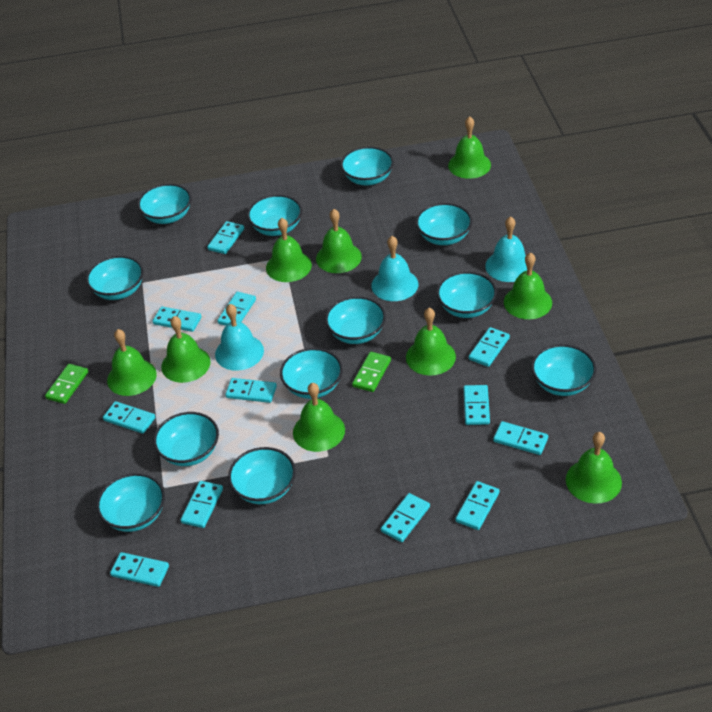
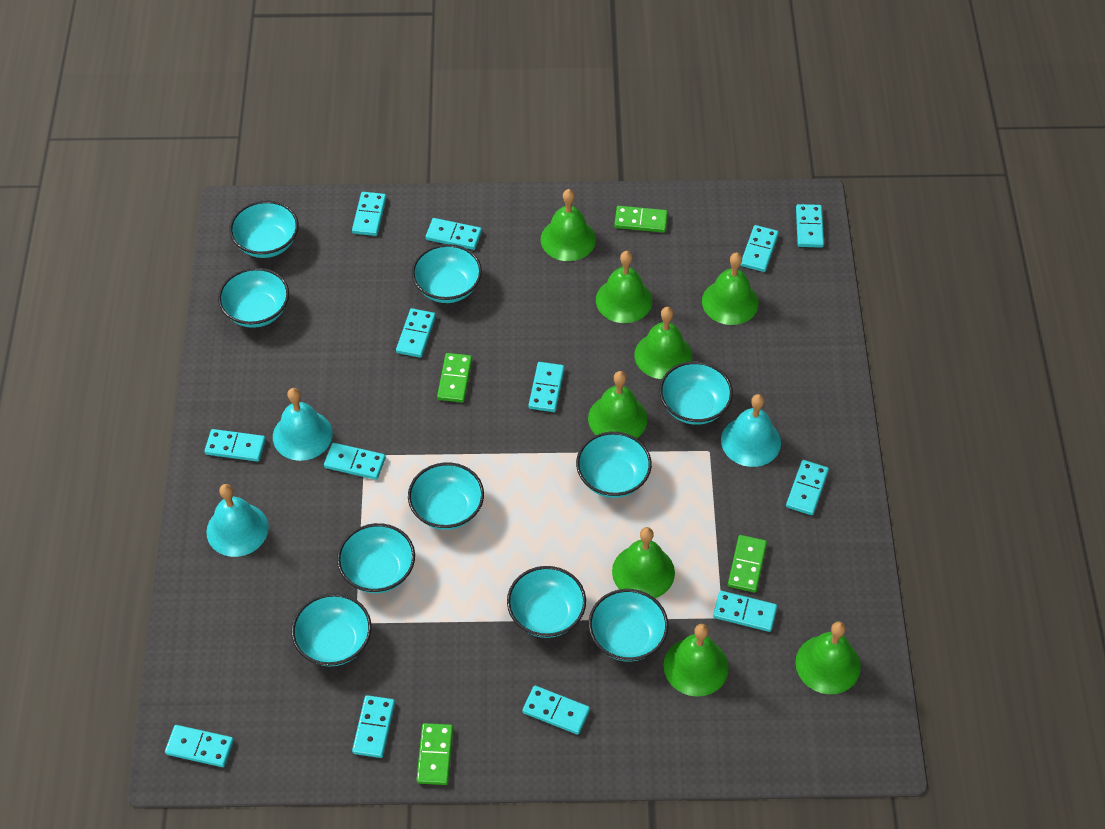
green bell: 9 -> 8
green domino: 2 -> 4
turquoise bowl: 12 -> 10
turquoise domino: 12 -> 13

